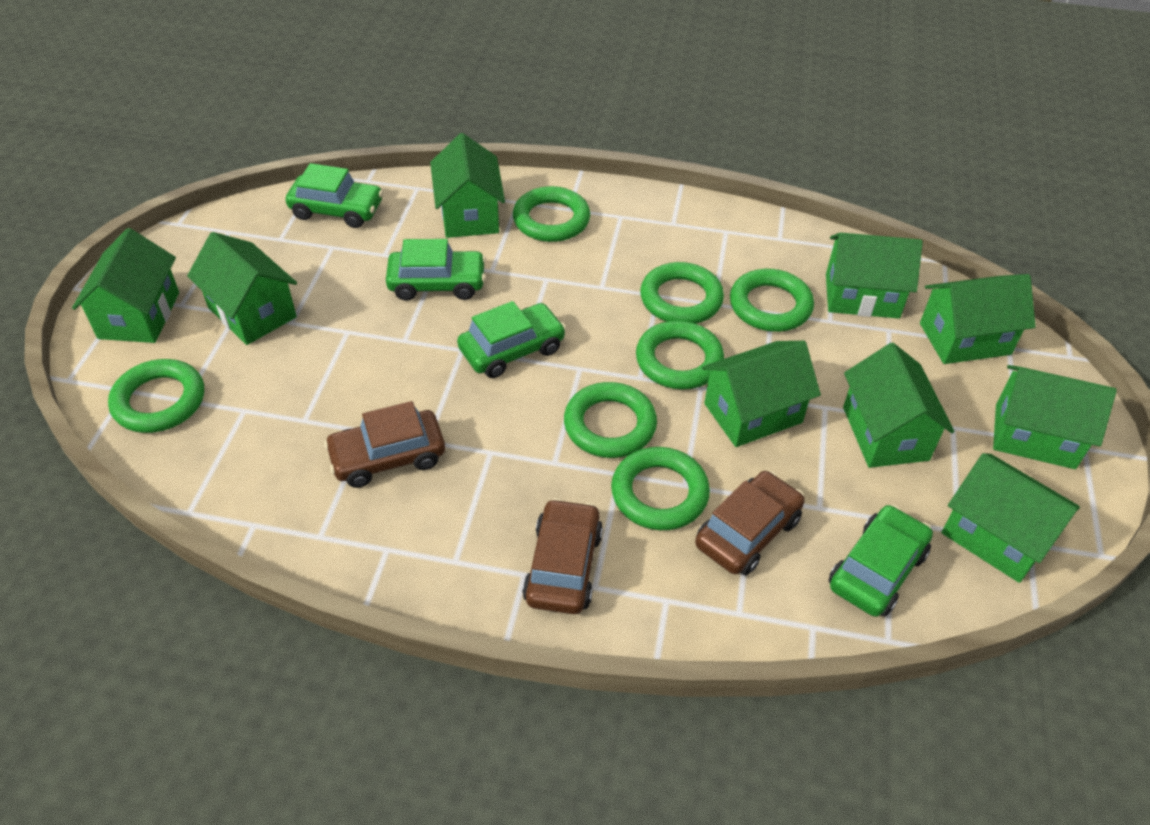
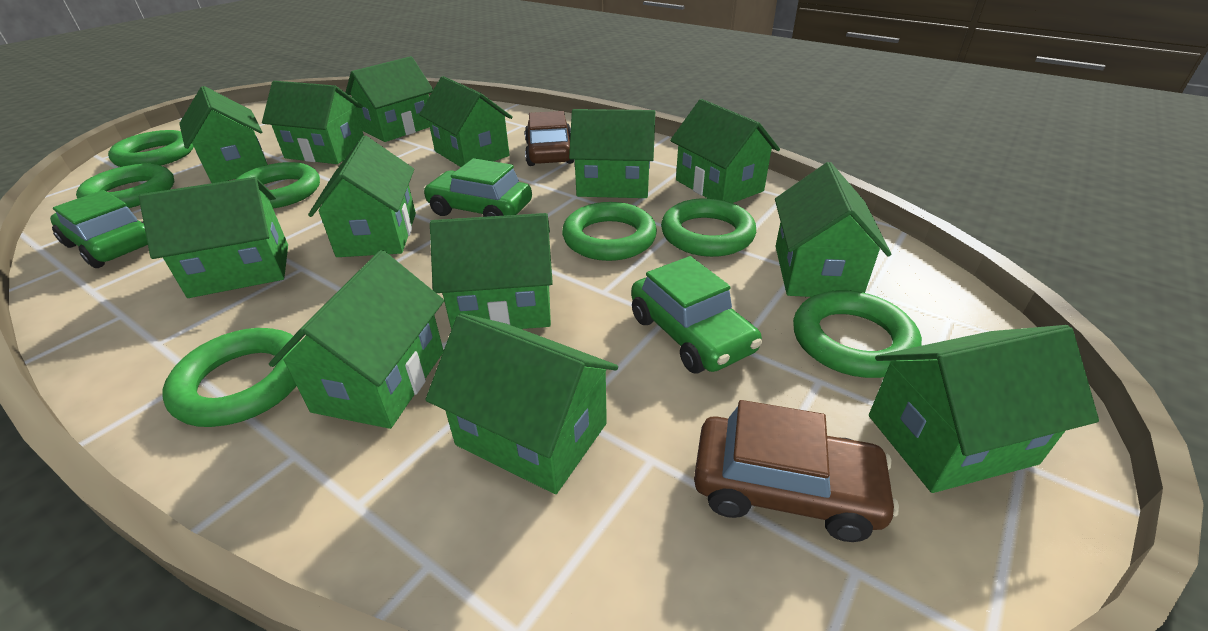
brown car: 3 -> 2
green car: 4 -> 3
green house: 9 -> 13

